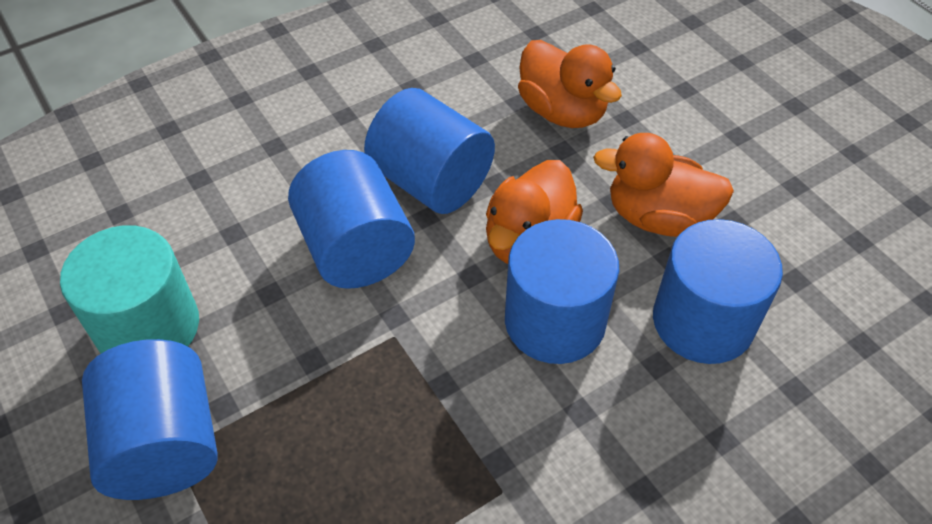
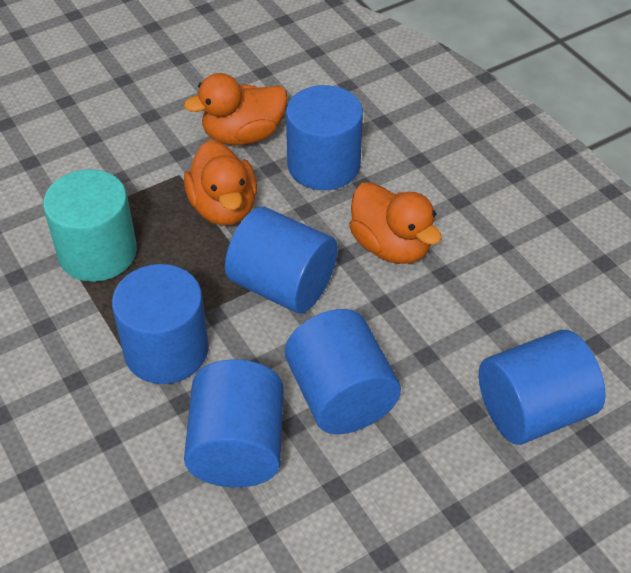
blue cylinder: 5 -> 6

